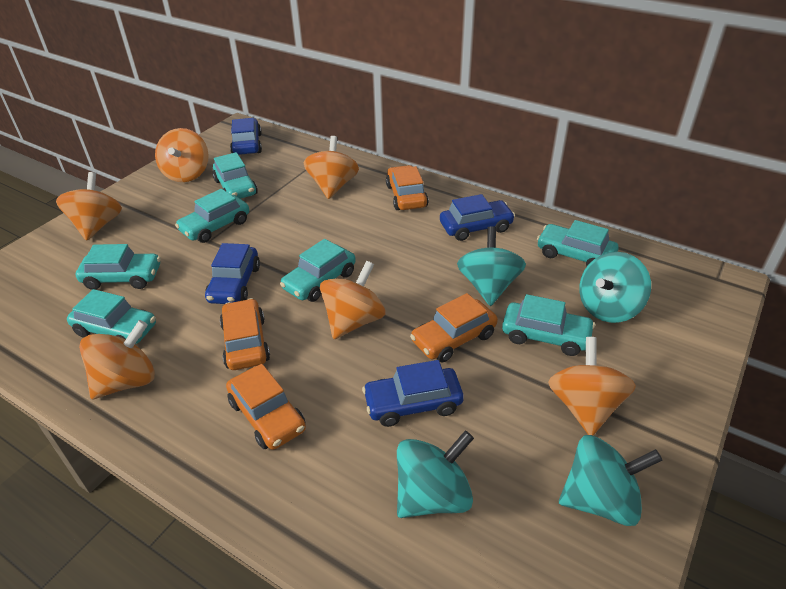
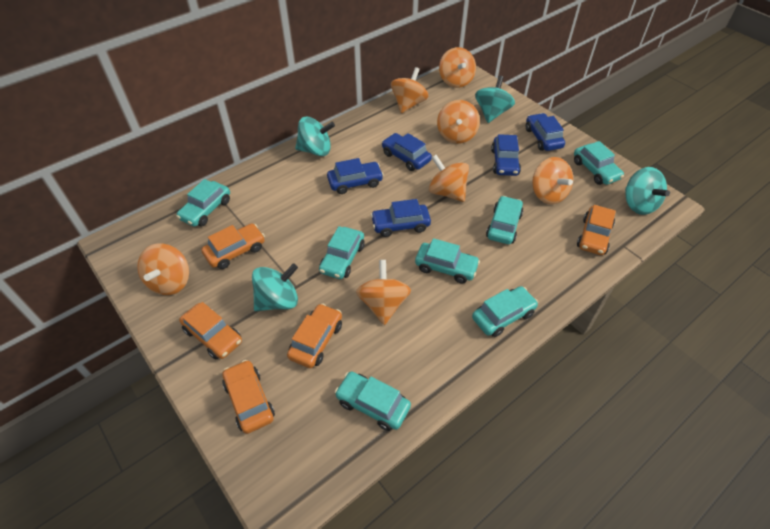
blue car: 4 -> 5
orange car: 4 -> 5
orange spinning top: 6 -> 7

